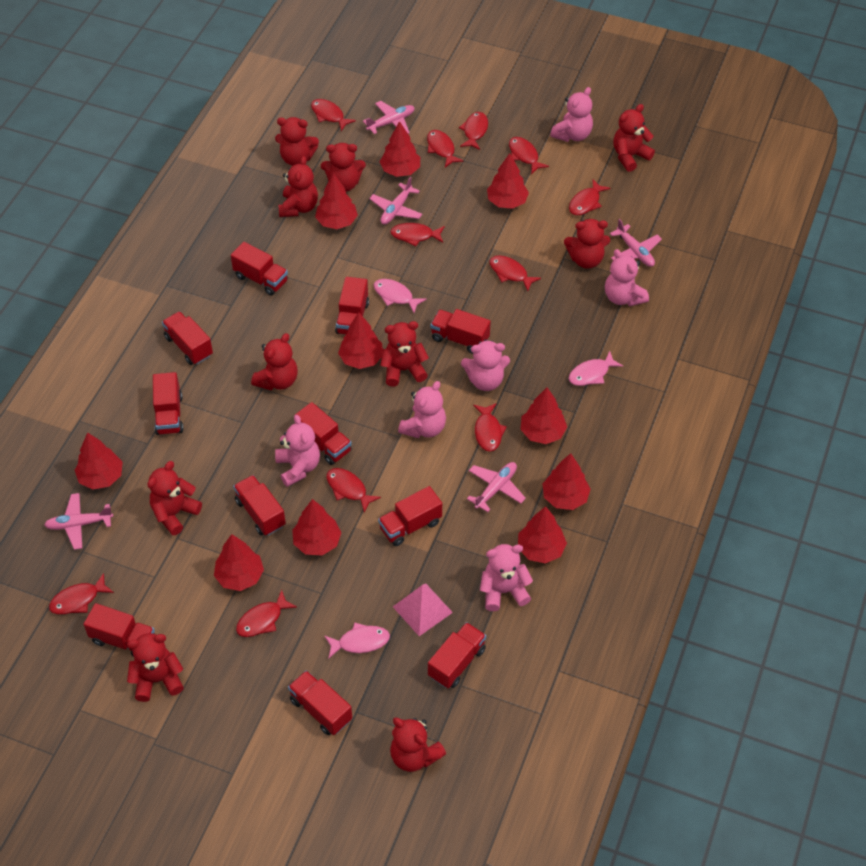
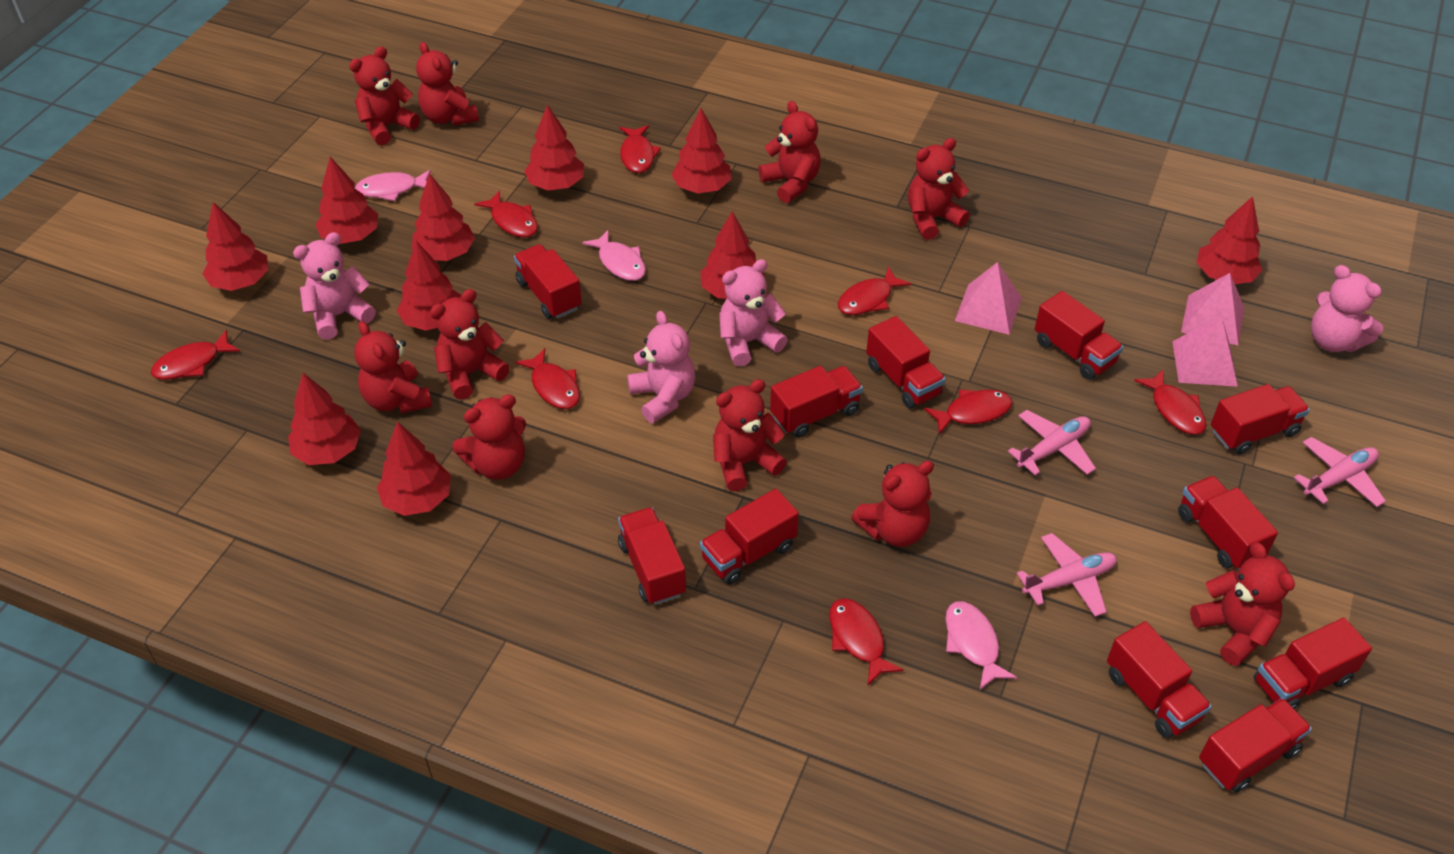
pink plane: 5 -> 3
pink pyramid: 1 -> 3
pink teddy bear: 6 -> 4
red fish: 11 -> 8

